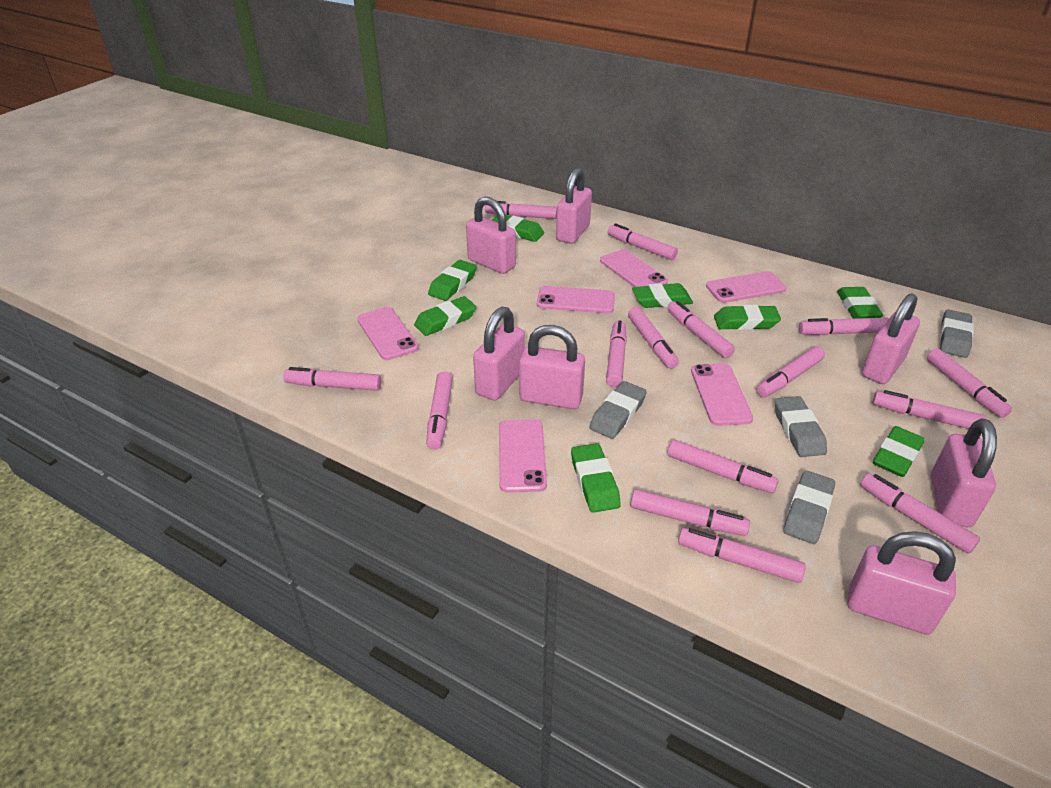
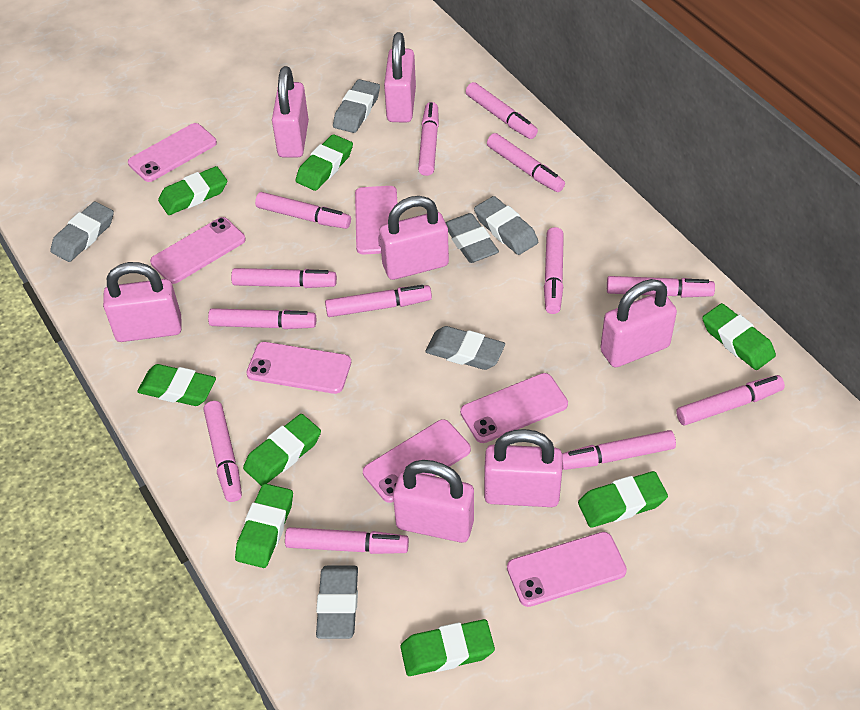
grey eraser: 4 -> 6
pink marker: 15 -> 13
pink phone: 6 -> 7

